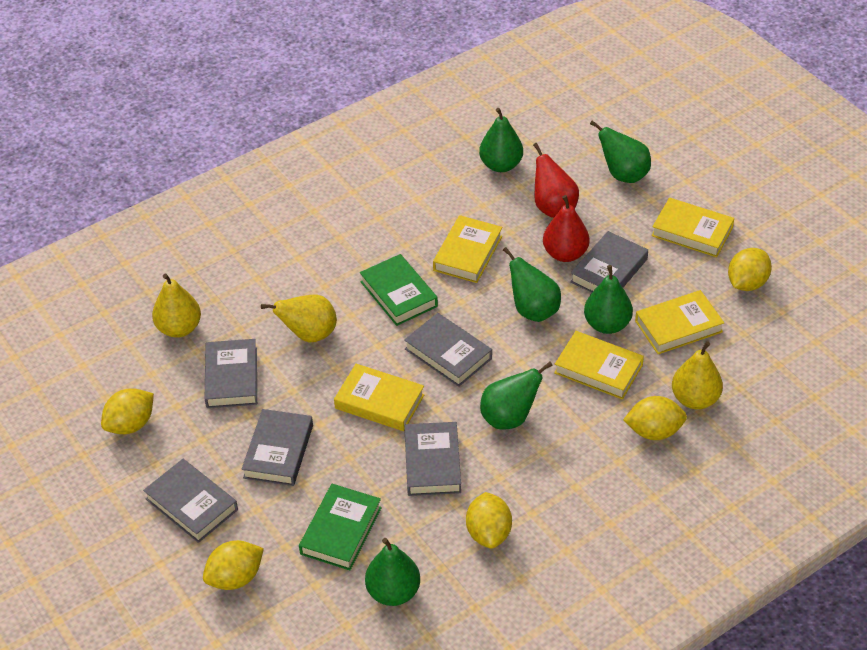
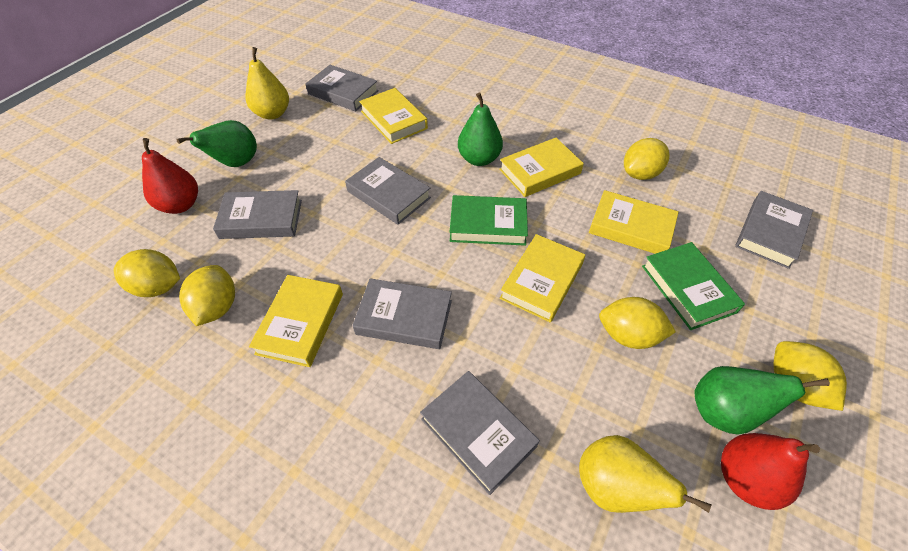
green pear: 6 -> 3
yellow pear: 3 -> 2

